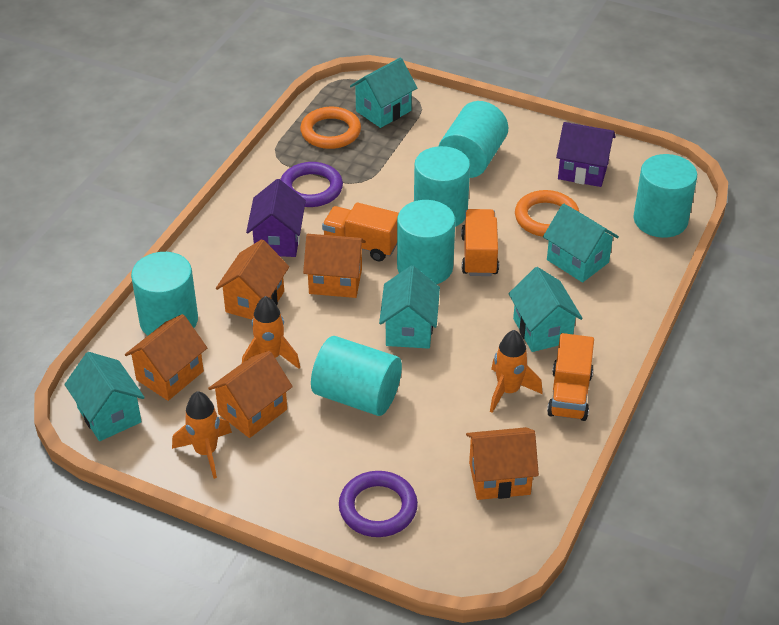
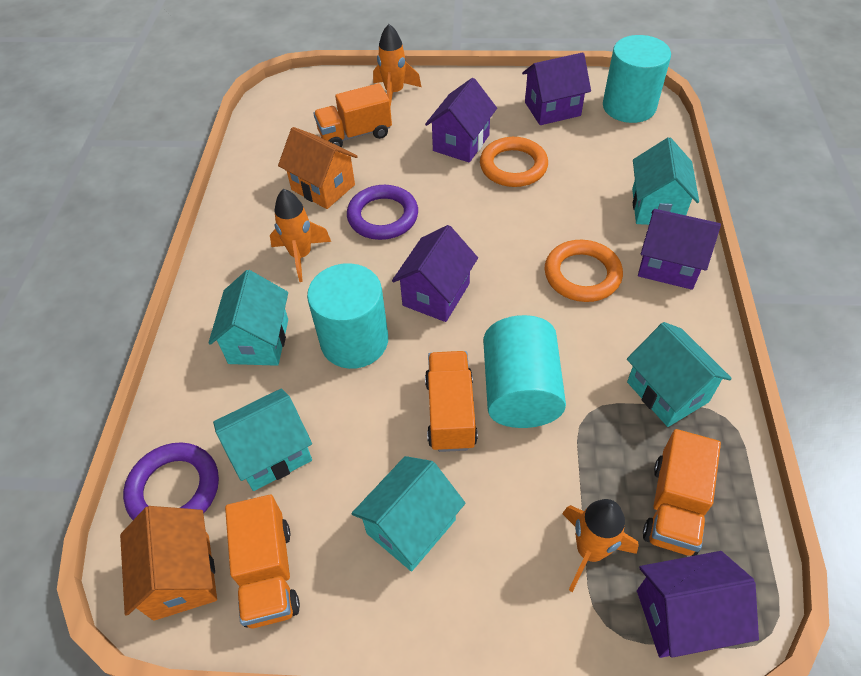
orange house: 5 -> 2
orange truck: 3 -> 4
purple house: 2 -> 5
turquoise cylinder: 6 -> 3

